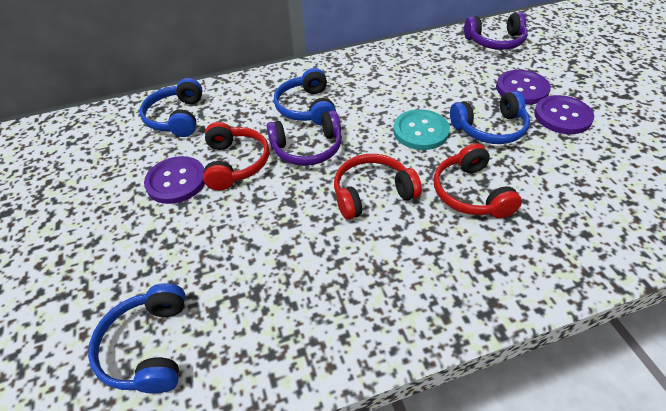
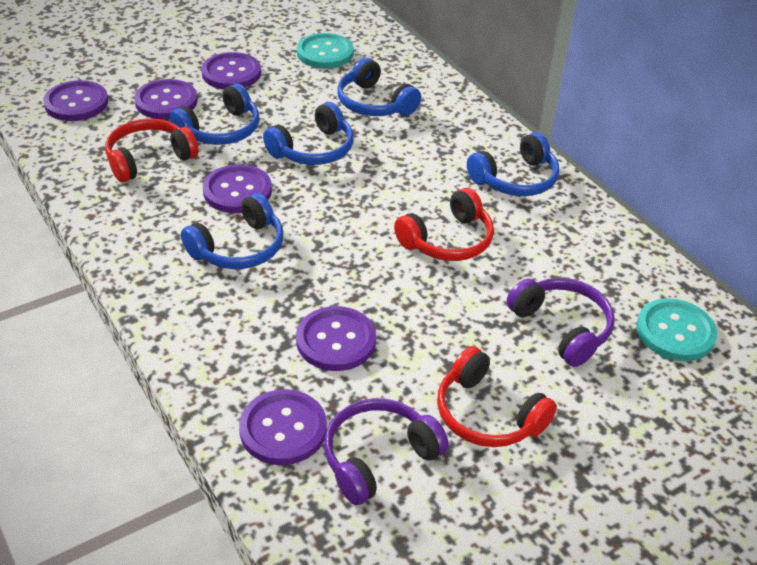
blue headphones: 4 -> 5
purple button: 3 -> 6
turquoise button: 1 -> 2

